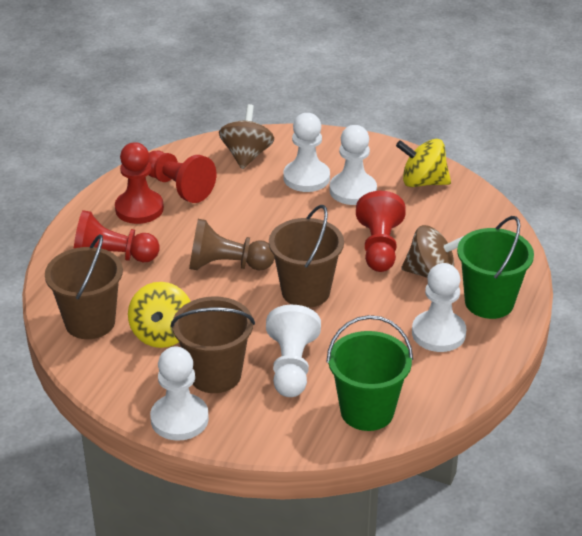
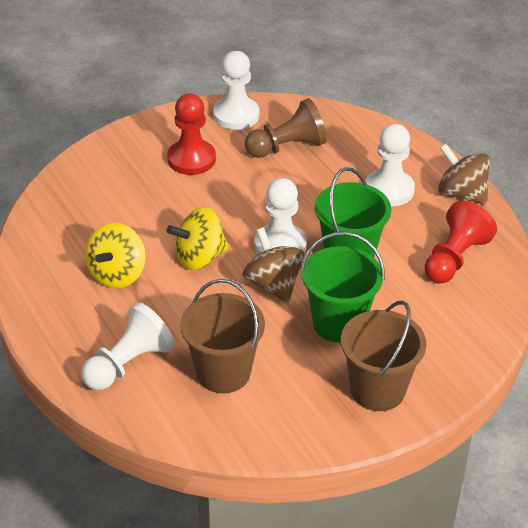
brown bucket: 3 -> 2
red pawn: 4 -> 2
white pawn: 5 -> 4

